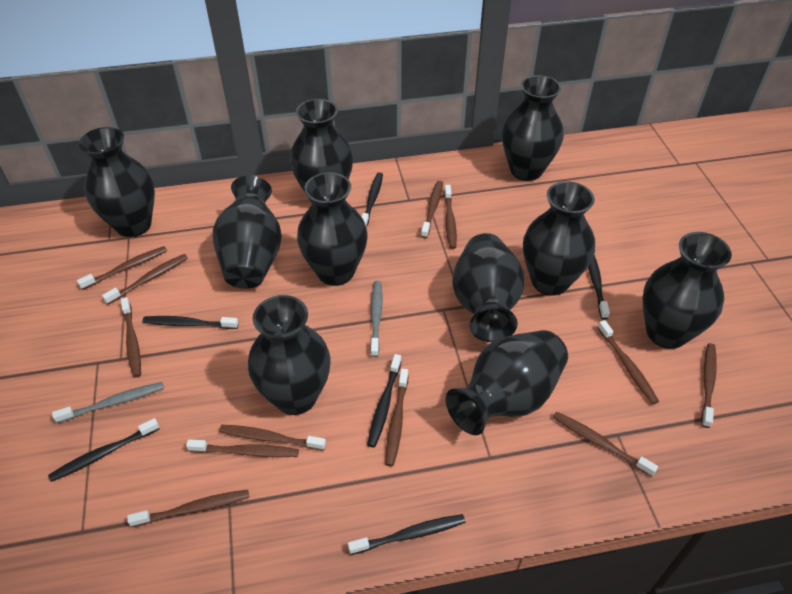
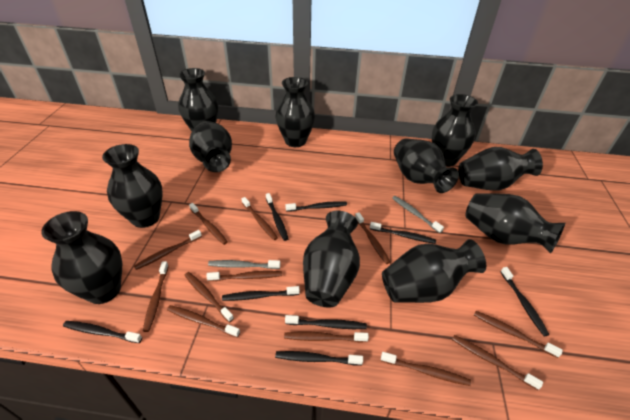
black toothbrush: 6 -> 8
black vase: 10 -> 11

